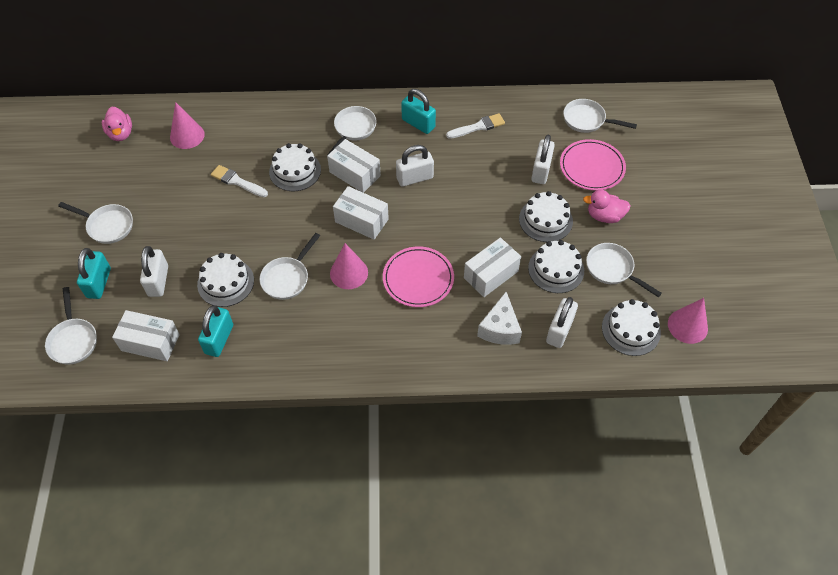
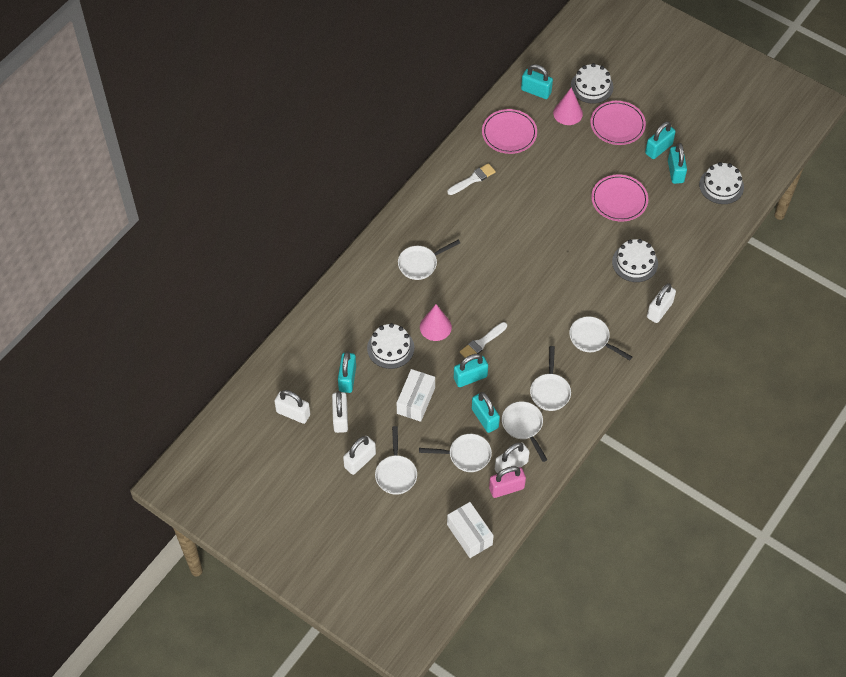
pink cone: 3 -> 2
pink duck: 2 -> 0
pink padlock: 0 -> 1
pink plate: 2 -> 3
turquoise padlock: 3 -> 6
white box: 4 -> 2
white cake: 5 -> 4
white cheese: 1 -> 0
white padlock: 4 -> 5

